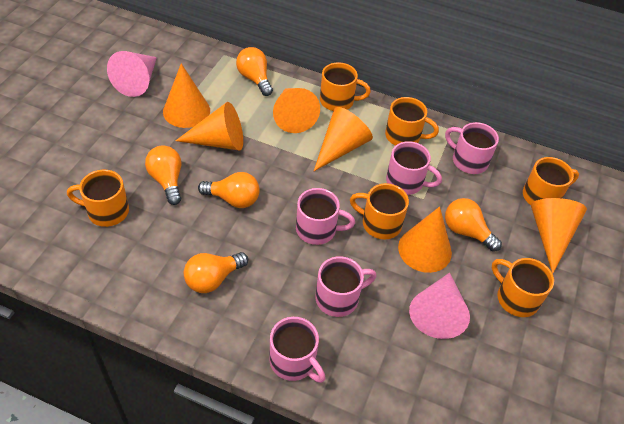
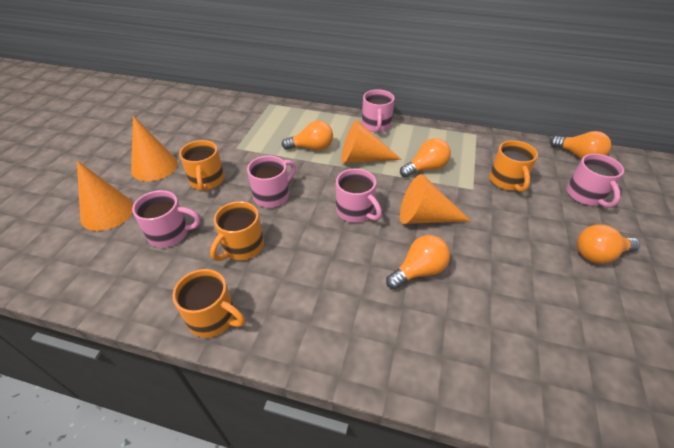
orange cone: 6 -> 4
orange mug: 6 -> 4
pink cone: 2 -> 0

